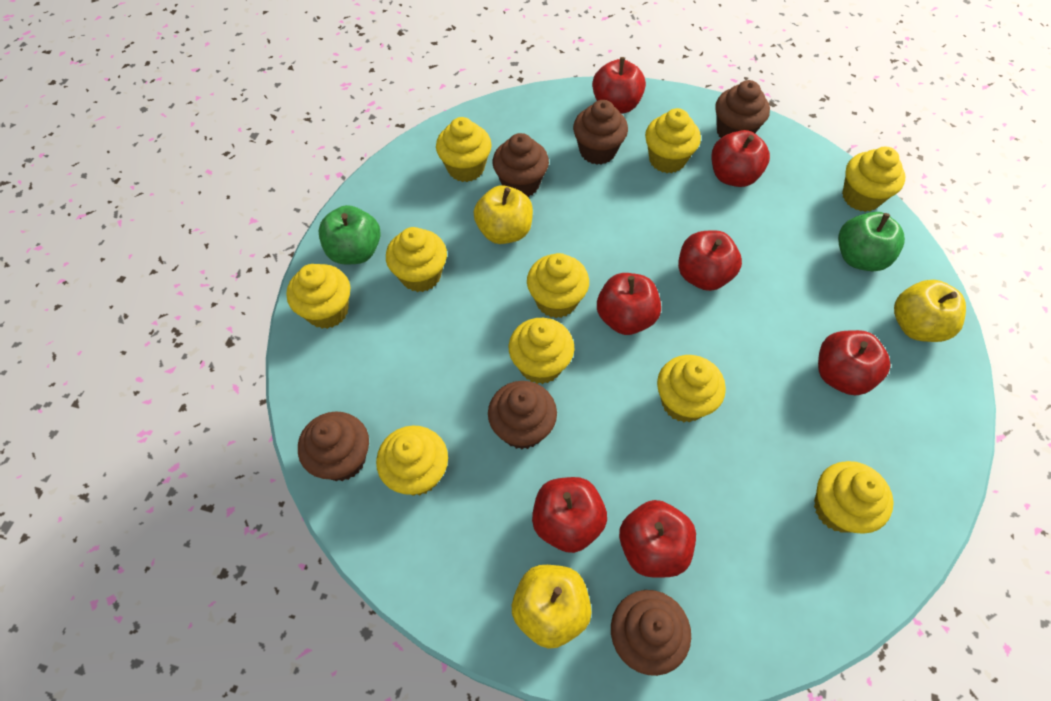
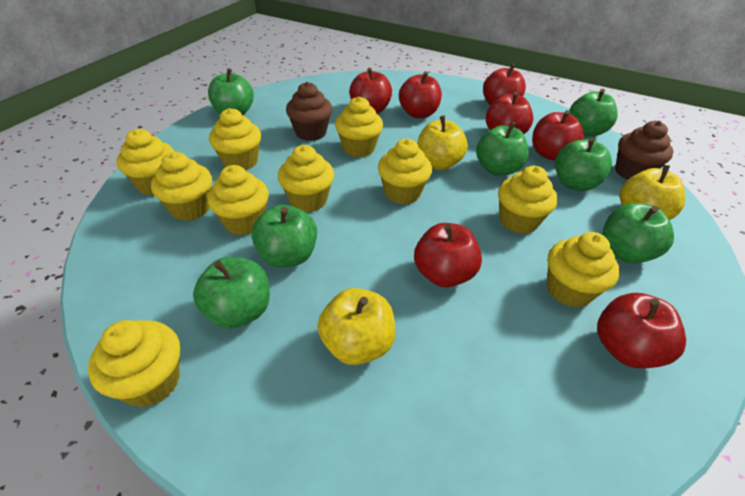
brown cupcake: 6 -> 2
green apple: 2 -> 7

